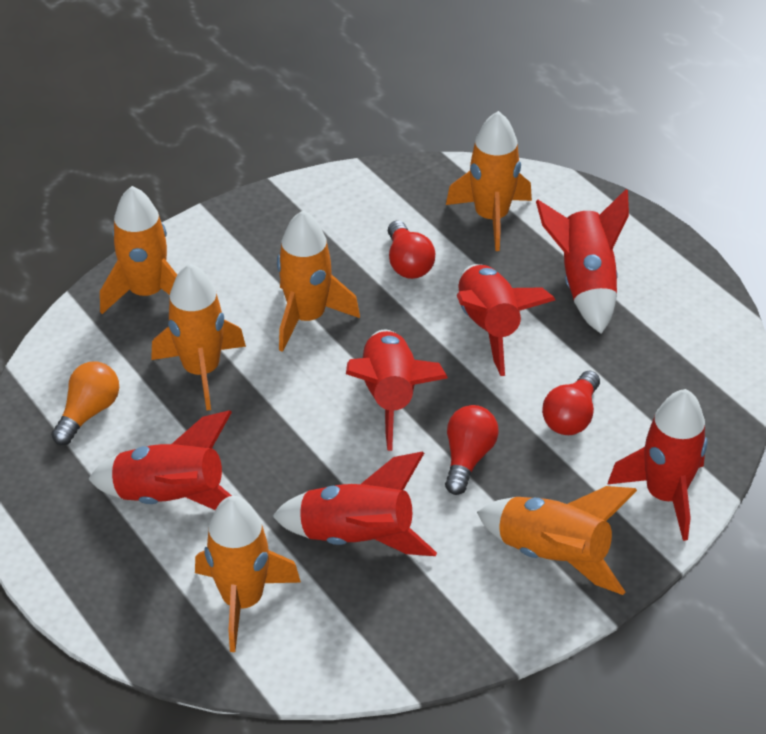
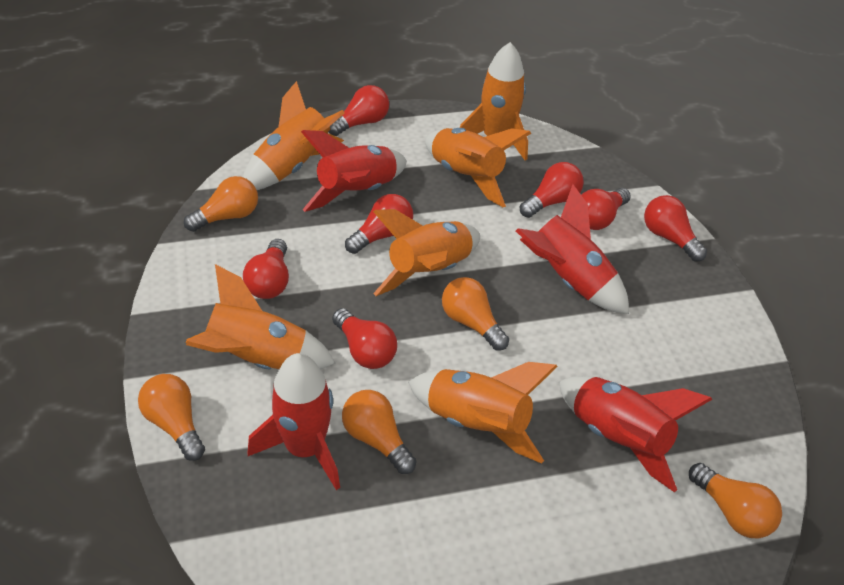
orange light bulb: 1 -> 5
red light bulb: 3 -> 7
red rocket: 6 -> 4

